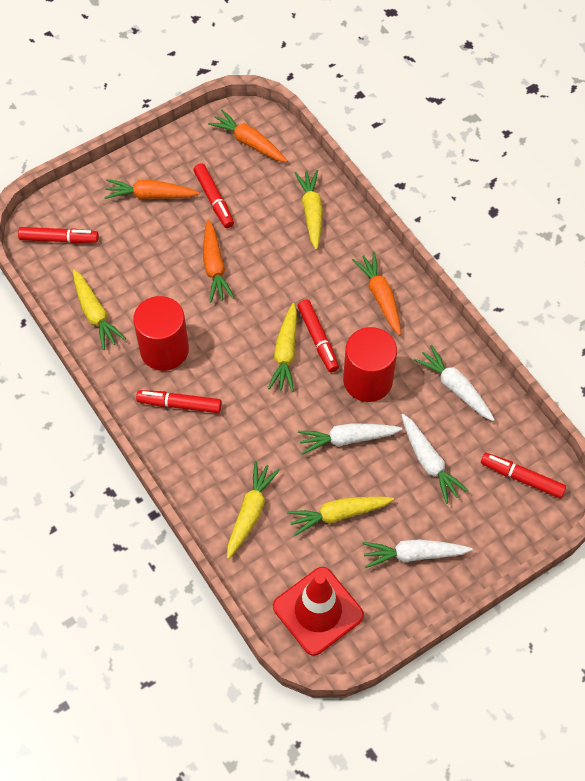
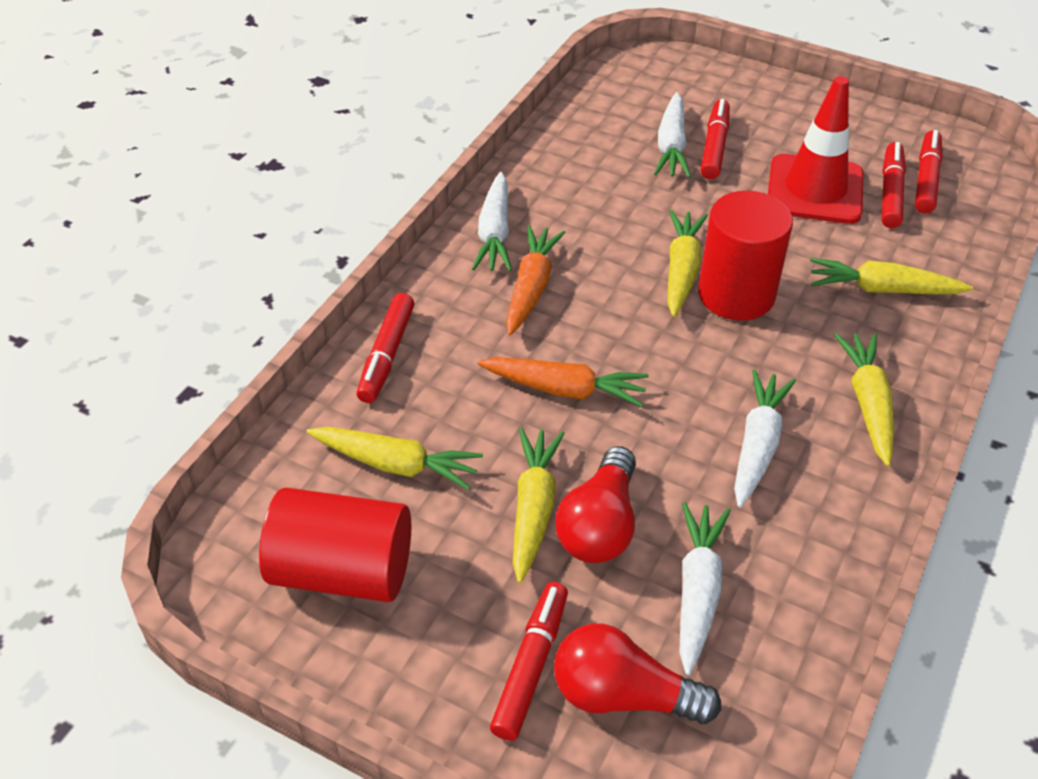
orange carrot: 4 -> 2
red light bulb: 0 -> 2

